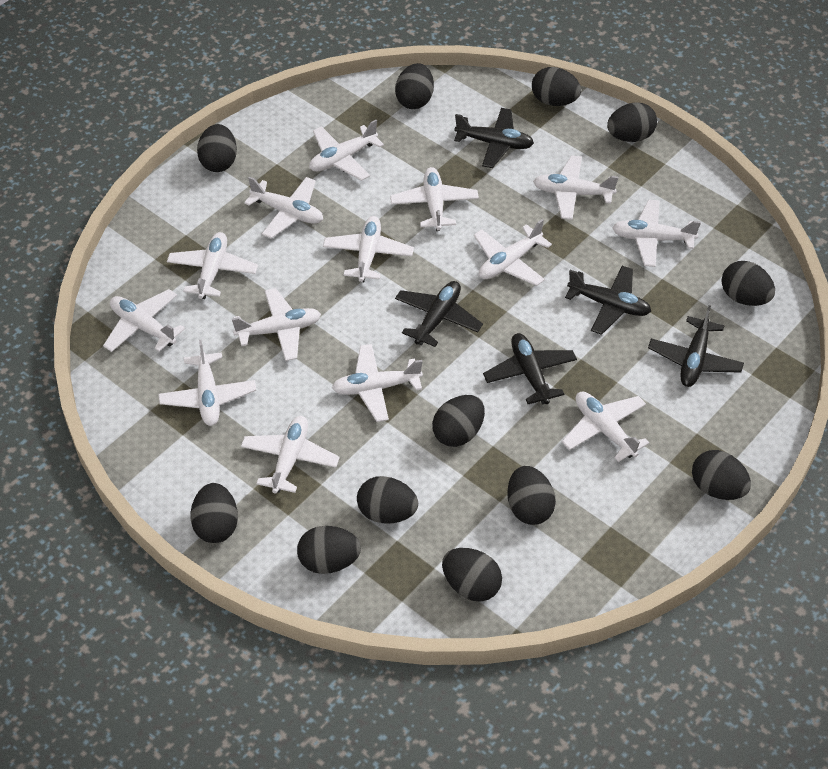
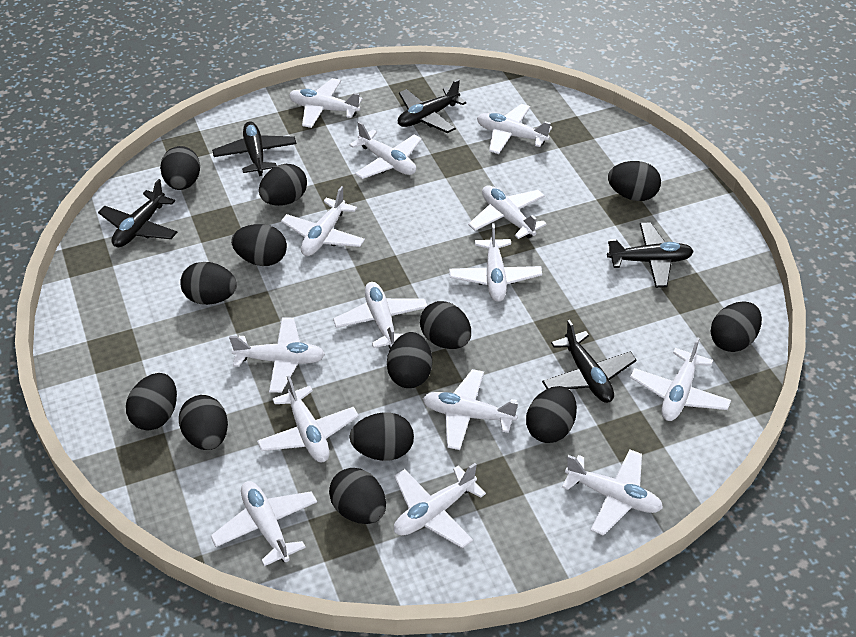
black egg: 12 -> 13

